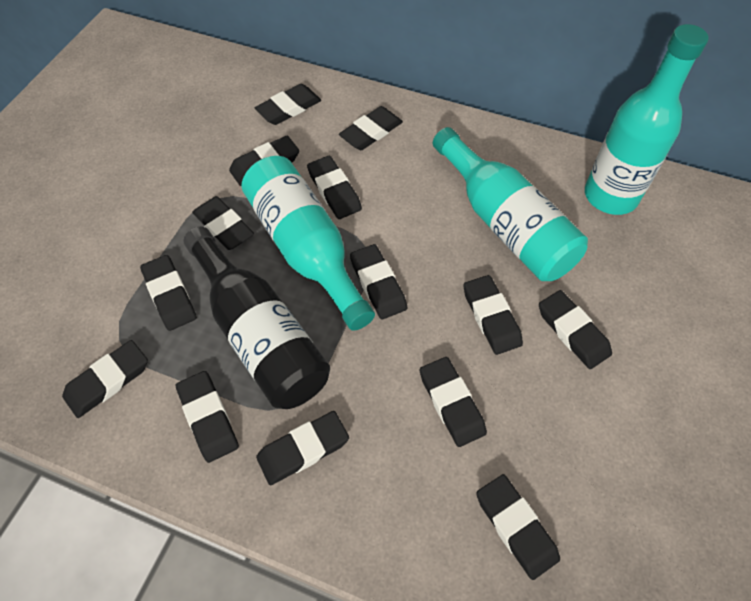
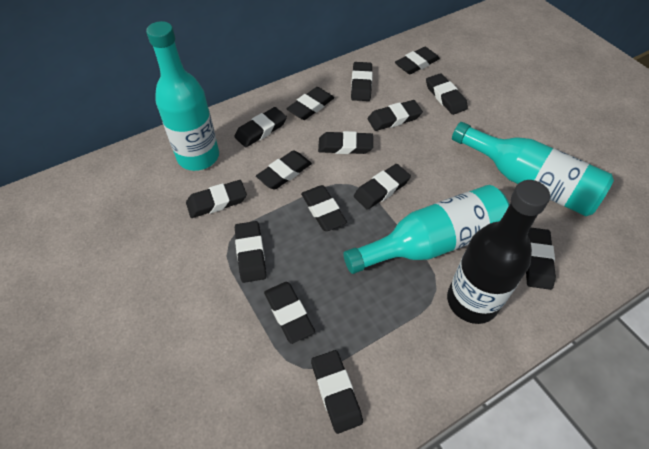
black eraser: 14 -> 15

